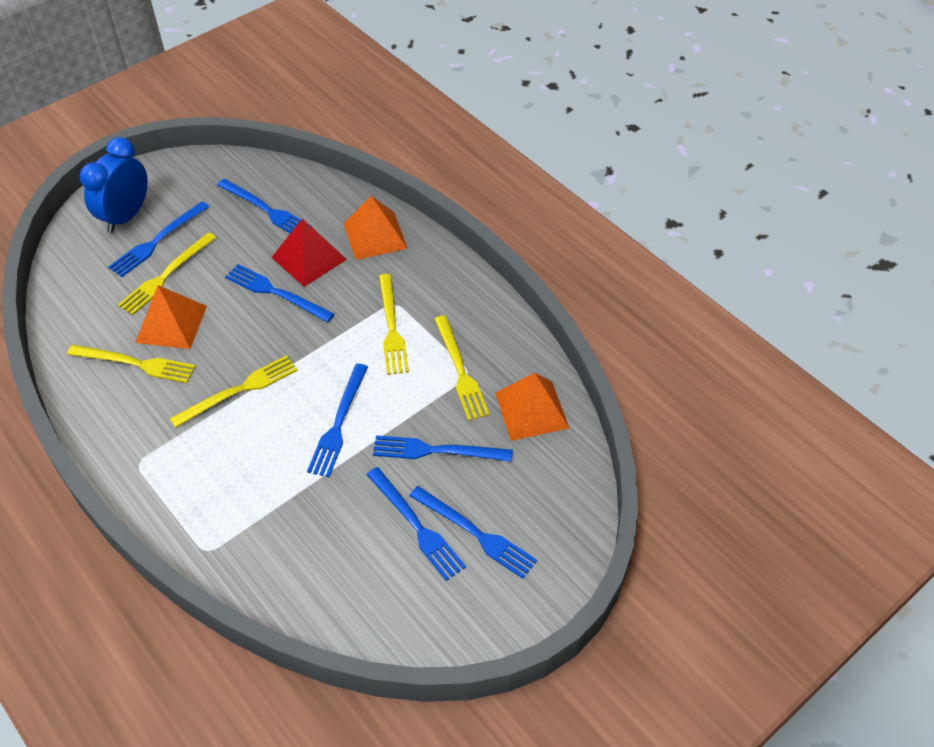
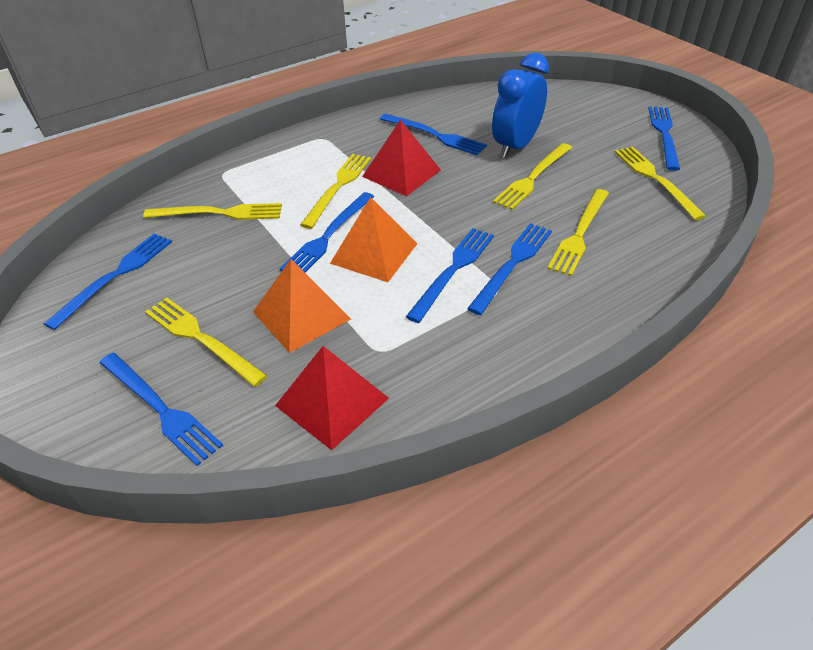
orange pyramid: 3 -> 2
red pyramid: 1 -> 2
yellow fork: 5 -> 6

